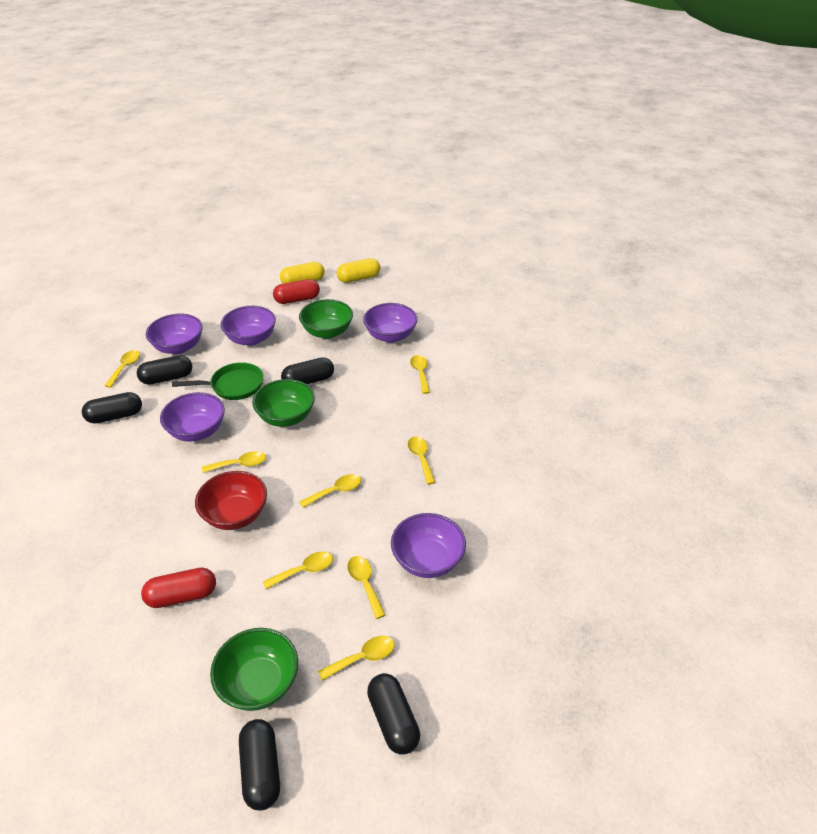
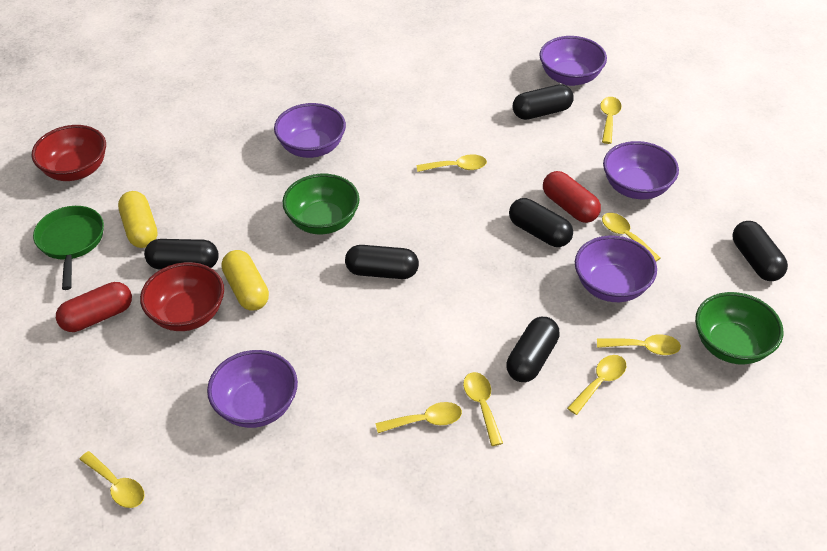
black capsule: 5 -> 6
green bowl: 3 -> 2
red bowl: 1 -> 2

